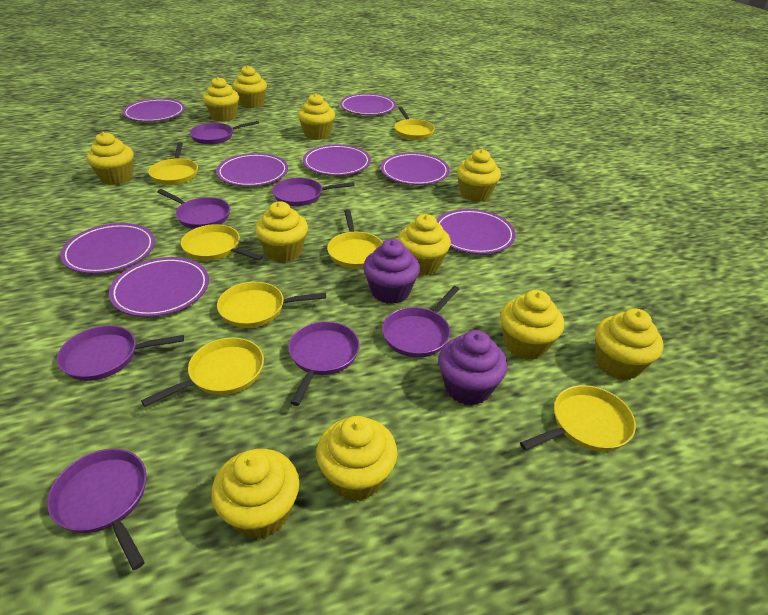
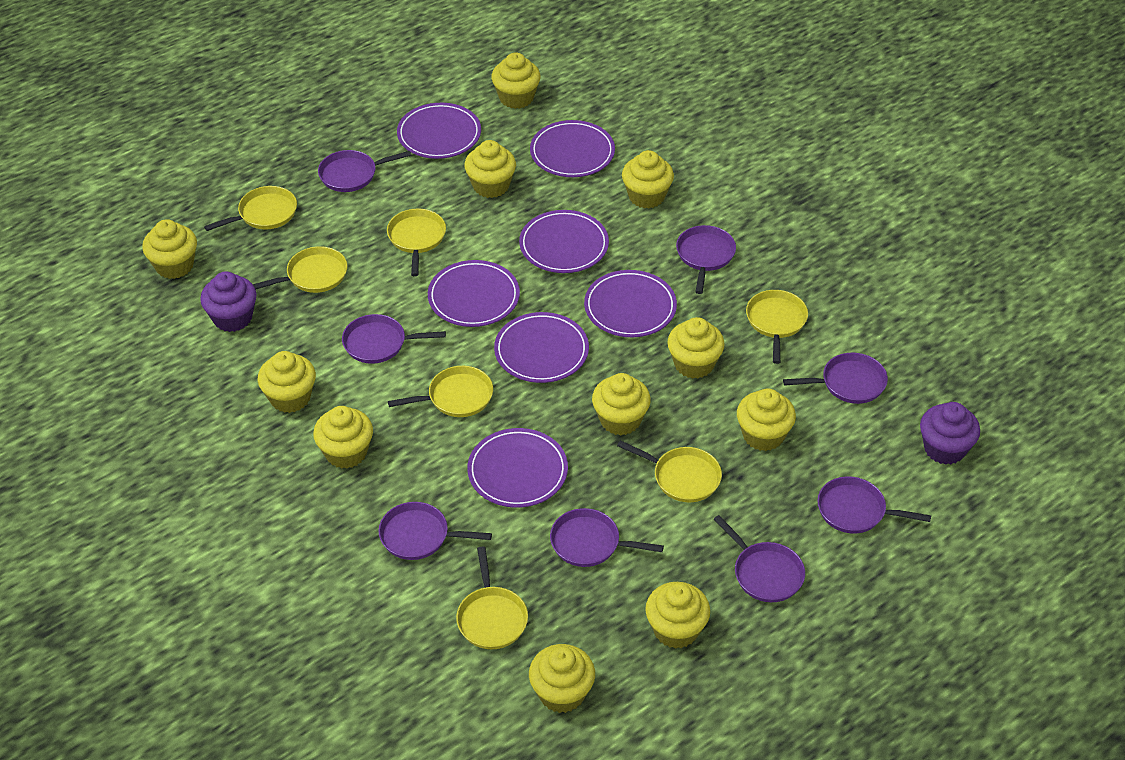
purple pan: 7 -> 8
purple plate: 8 -> 7

